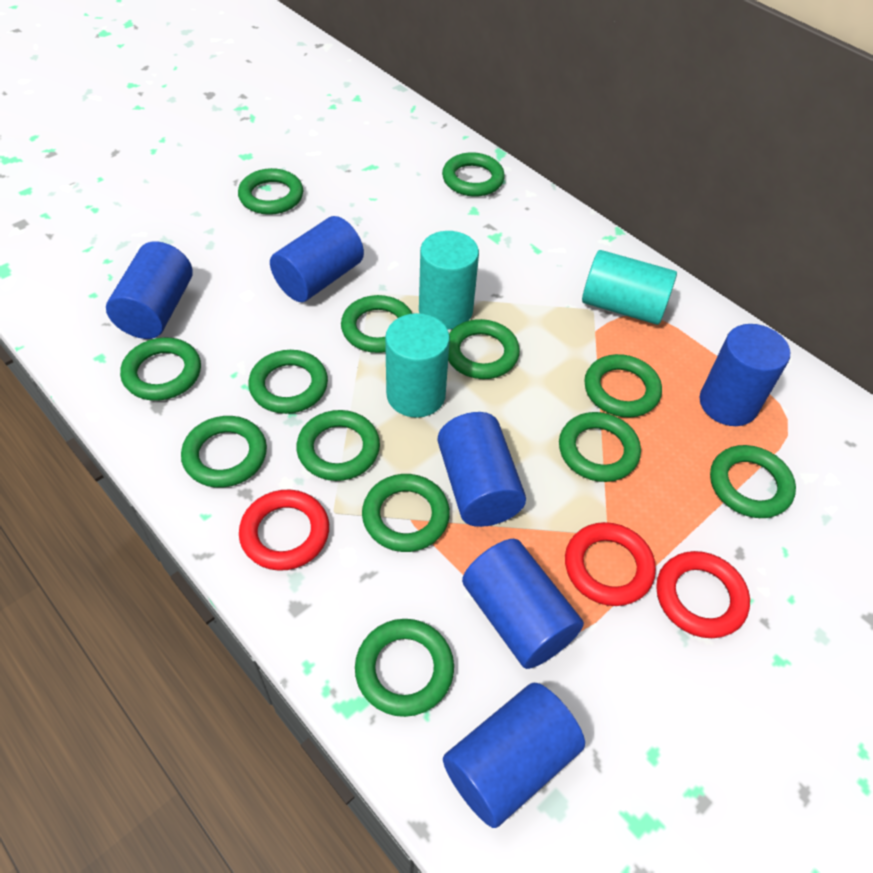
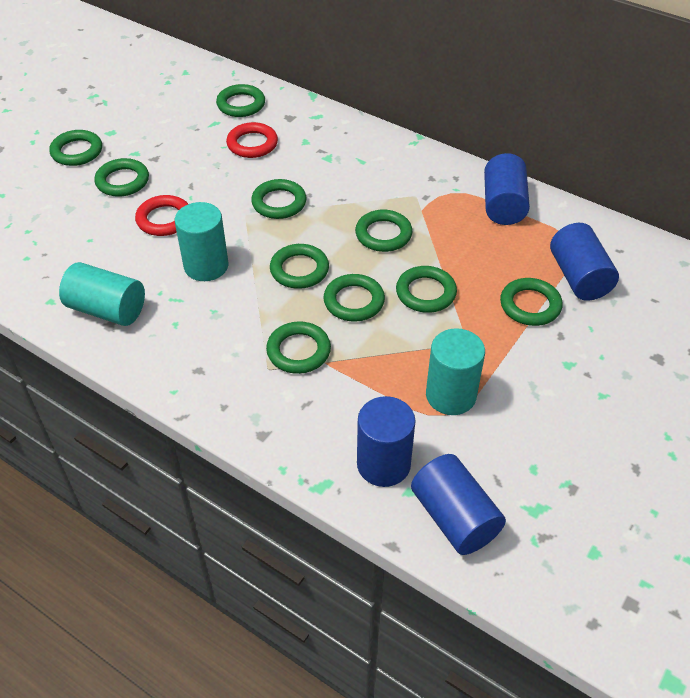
blue cylinder: 6 -> 4
green ring: 13 -> 10
red ring: 3 -> 2

